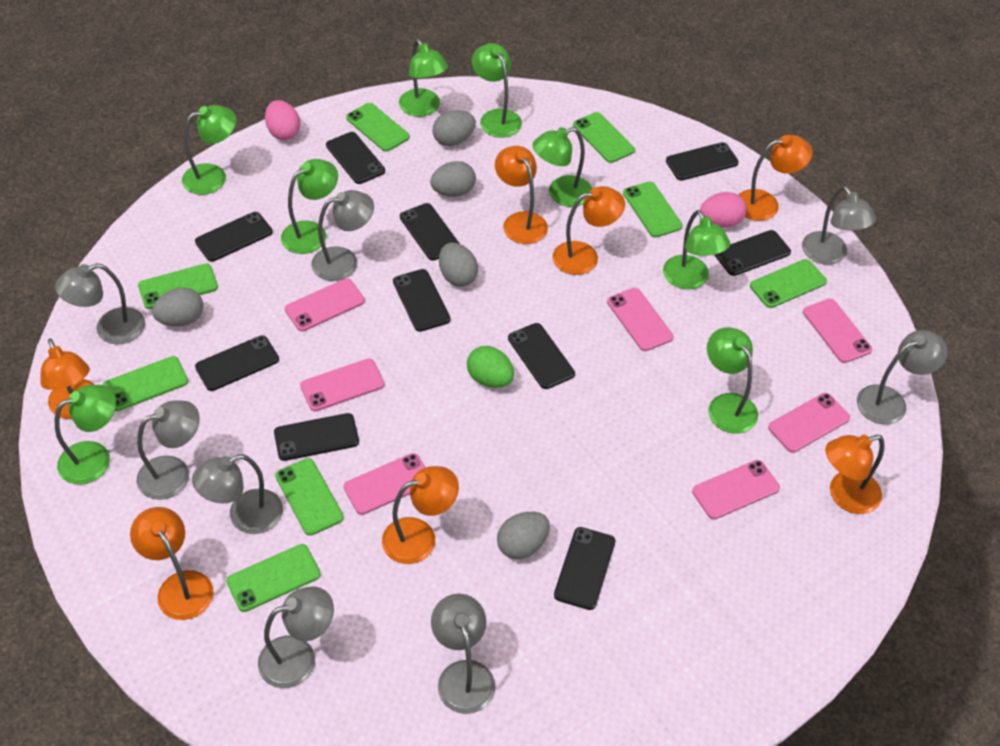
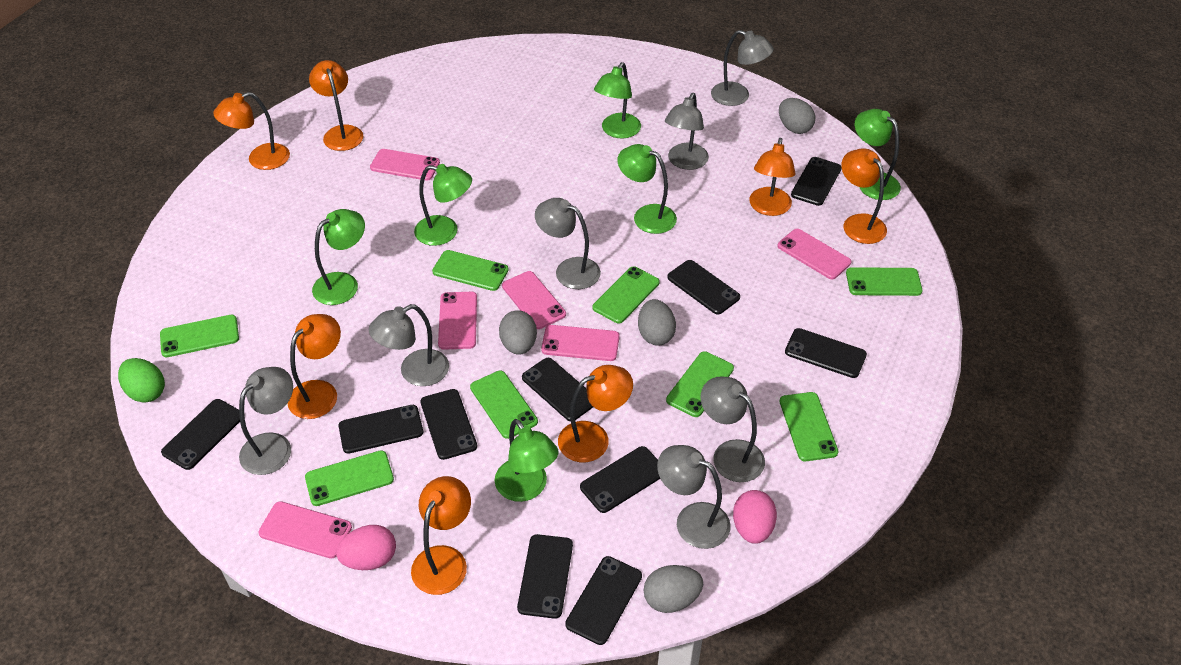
green lamp: 8 -> 6
grey egg: 5 -> 4
grey lamp: 8 -> 7
pink phone: 7 -> 6

